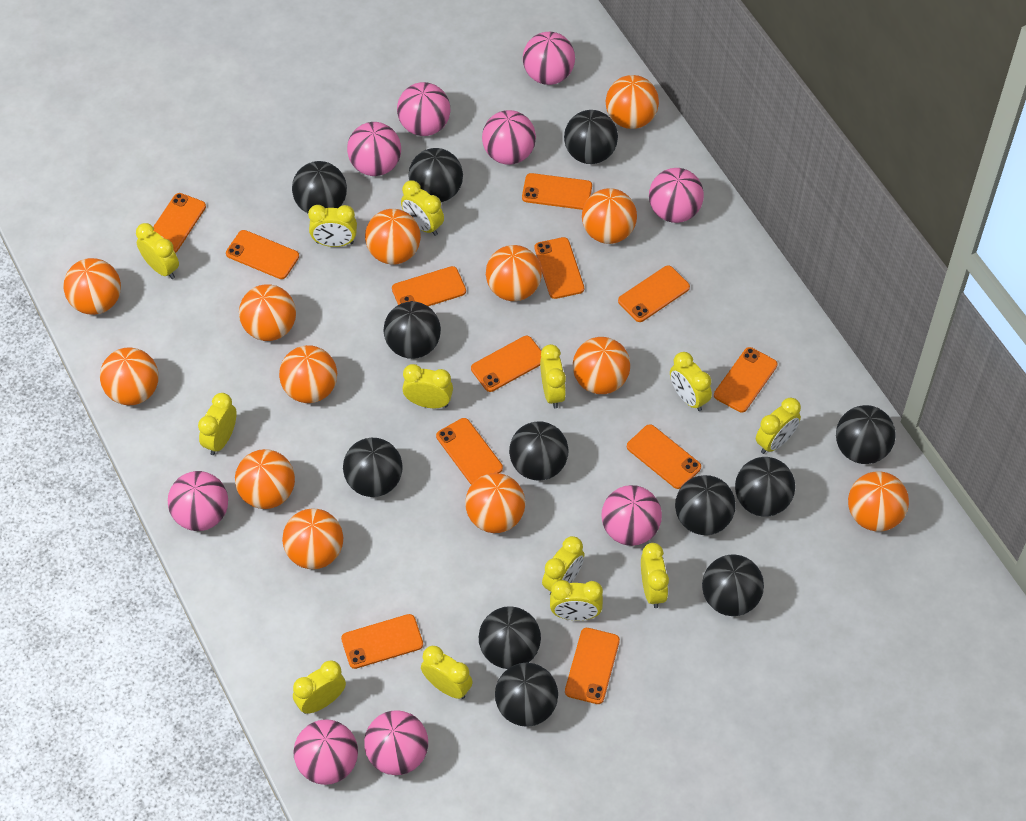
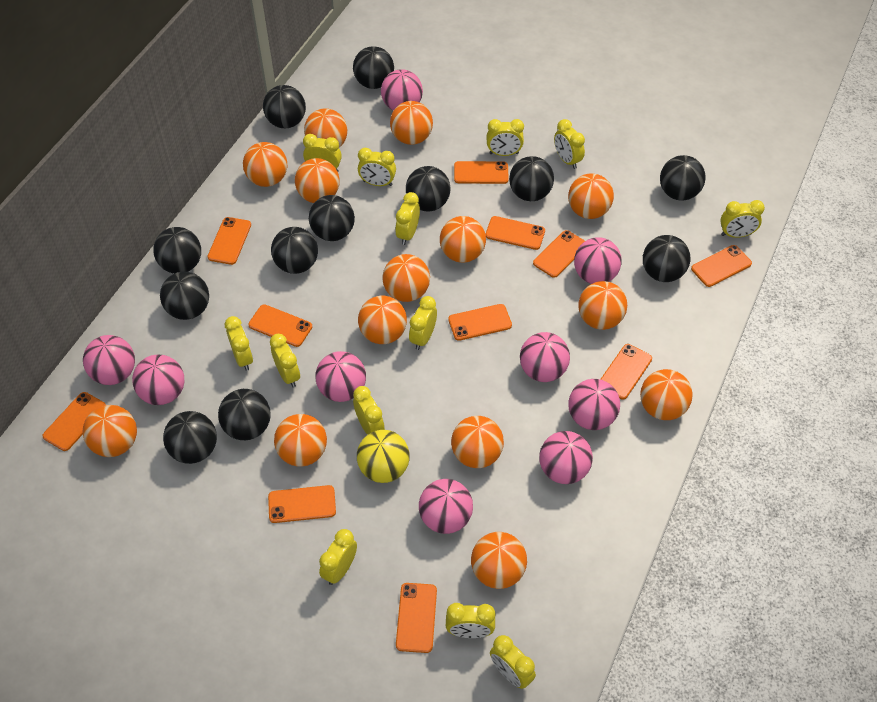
orange ball: 13 -> 14
orange phone: 12 -> 11
yellow ball: 0 -> 1

